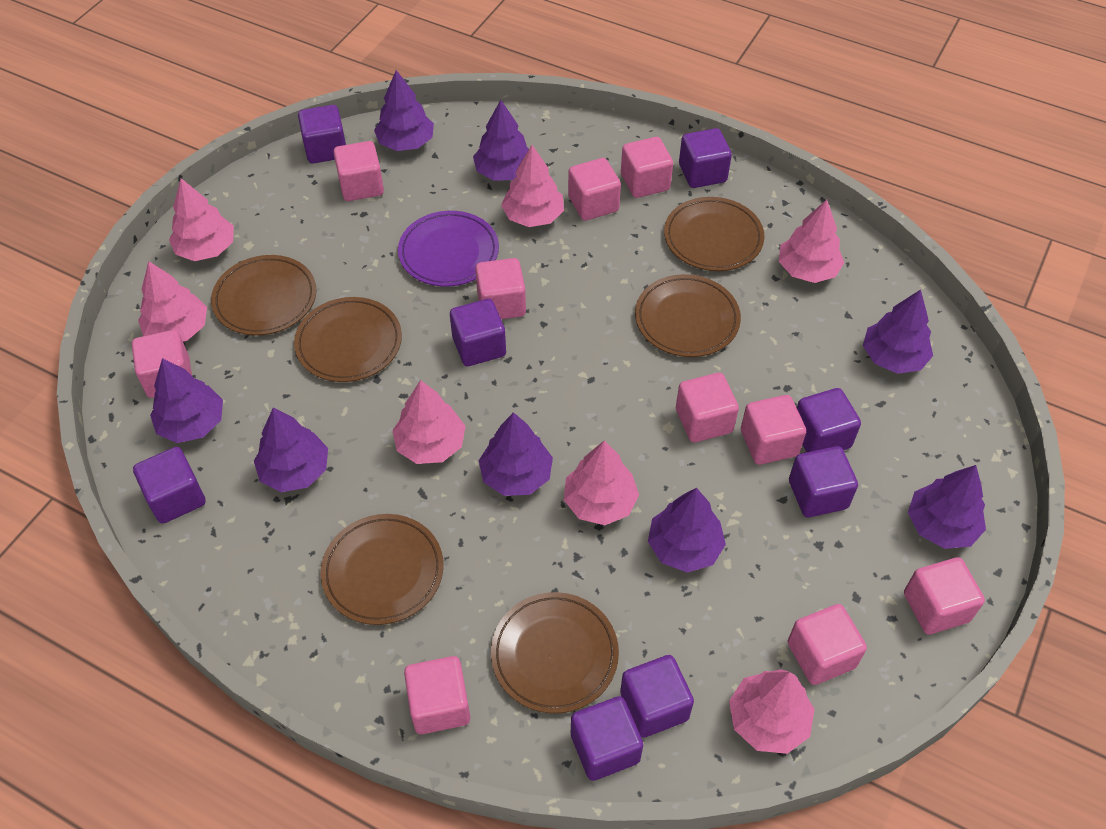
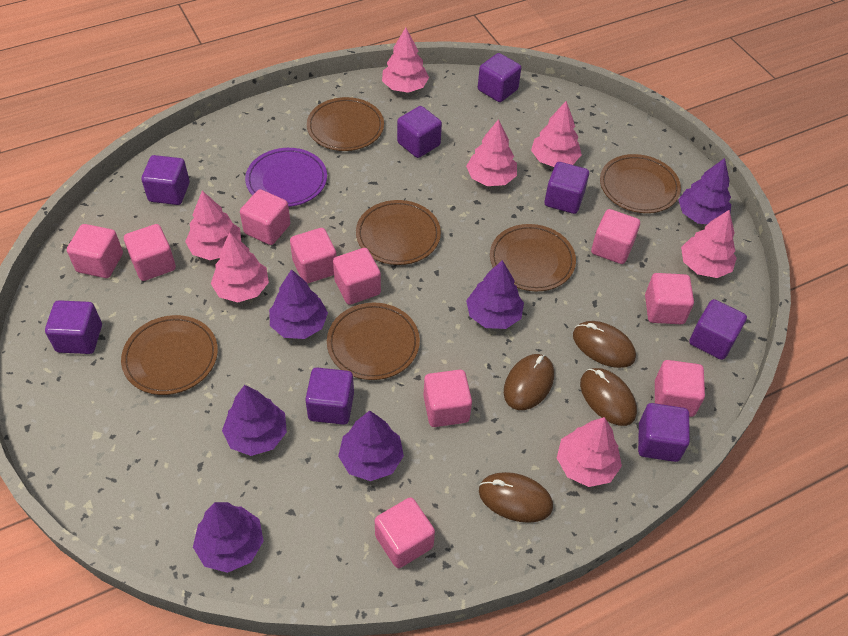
brown mouse: 0 -> 4
purple tree: 8 -> 6

